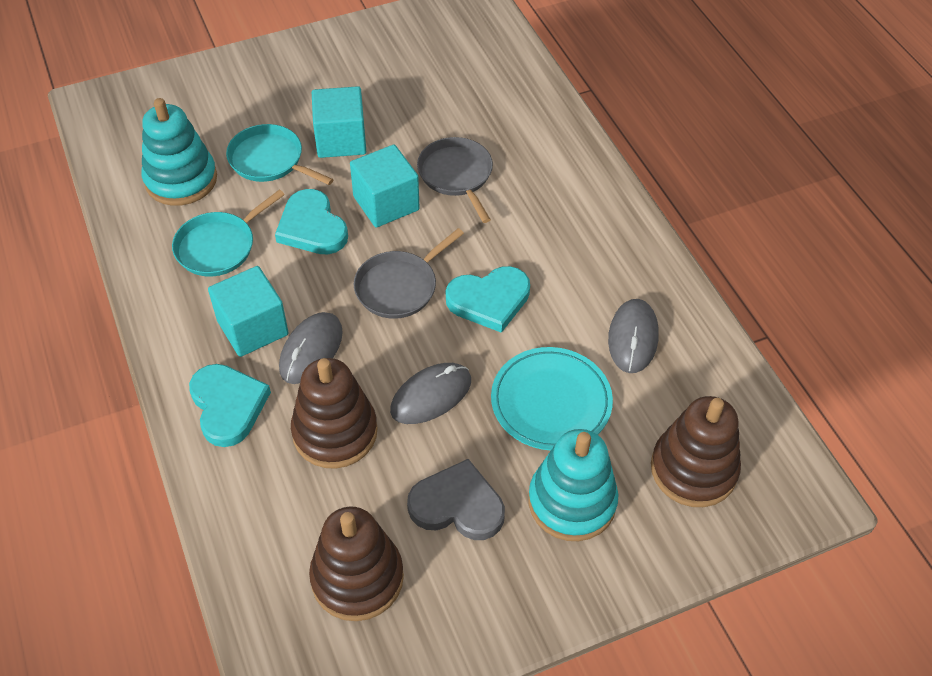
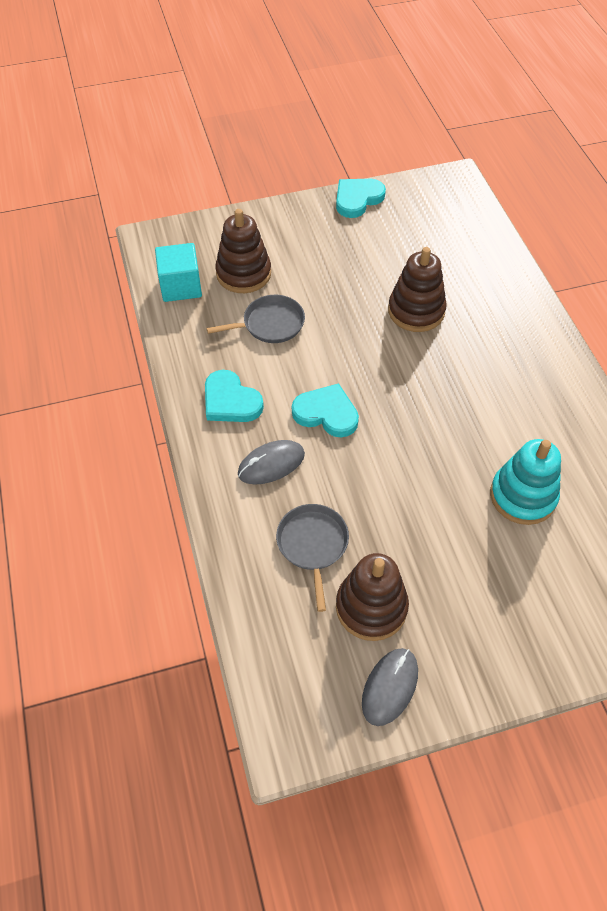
grey heart: 1 -> 0
grey mouse: 3 -> 2
turquoise cube: 3 -> 1
turquoise pan: 2 -> 0
turquoise plate: 1 -> 0
turquoise stacking toy: 2 -> 1

